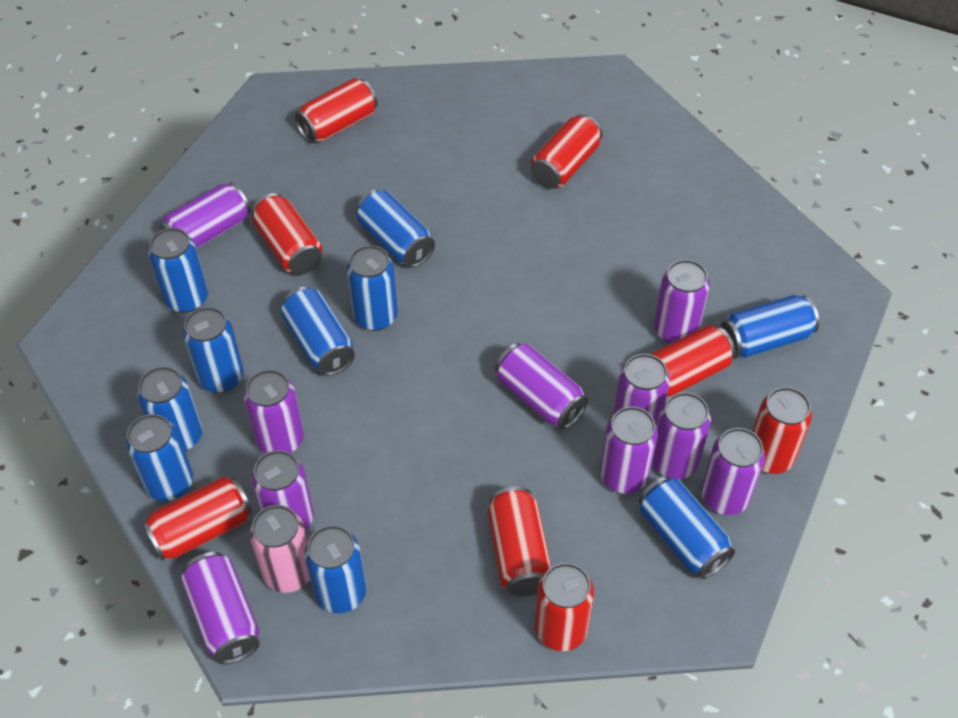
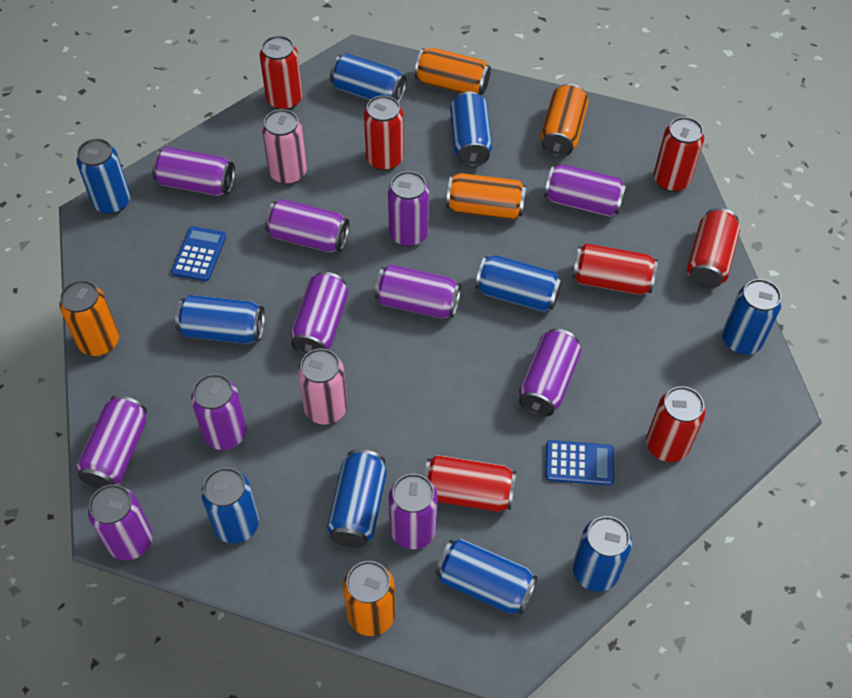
blue calculator: 0 -> 2
orange can: 0 -> 5
pink can: 1 -> 2
purple can: 10 -> 11
red can: 8 -> 7

